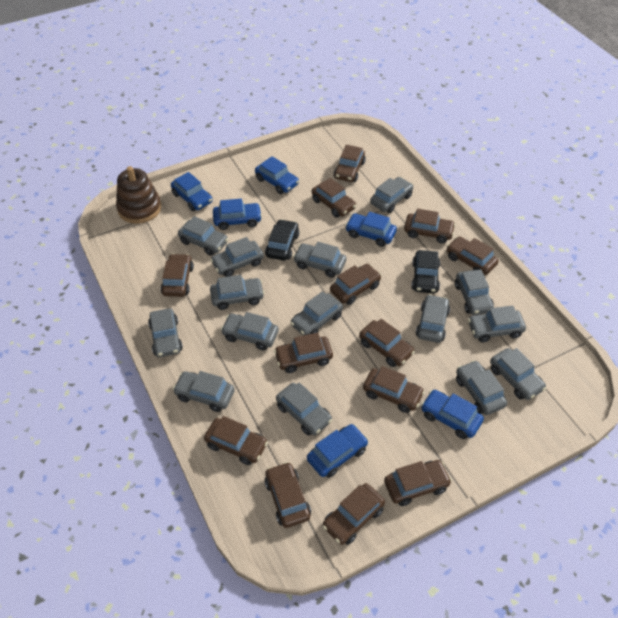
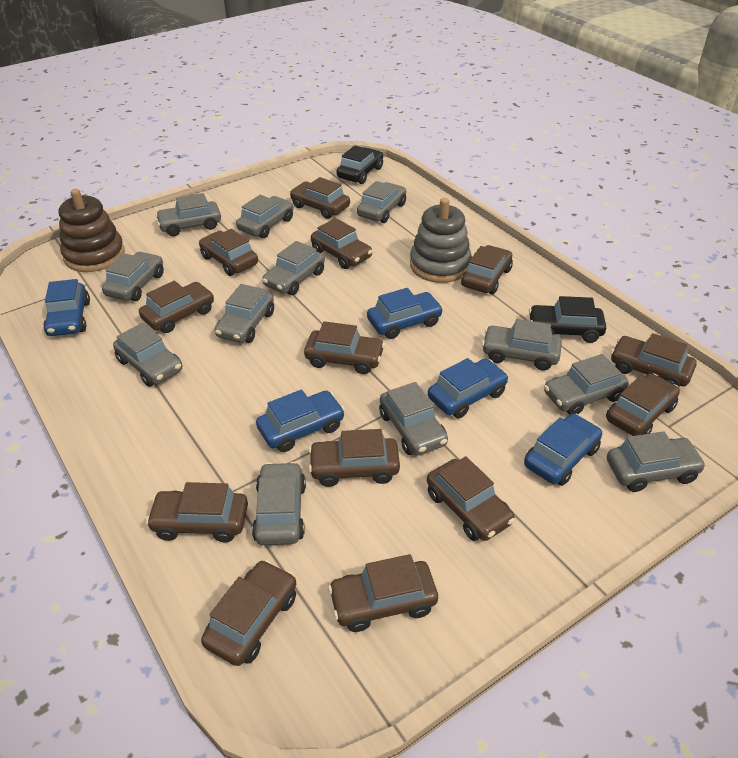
blue car: 6 -> 5
grey car: 15 -> 12
grey stacking toy: 0 -> 1

